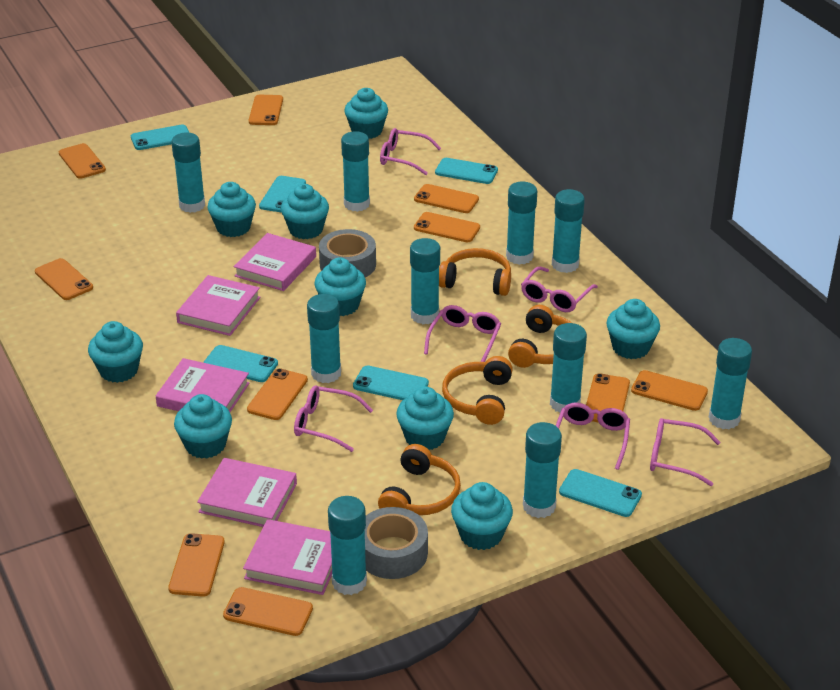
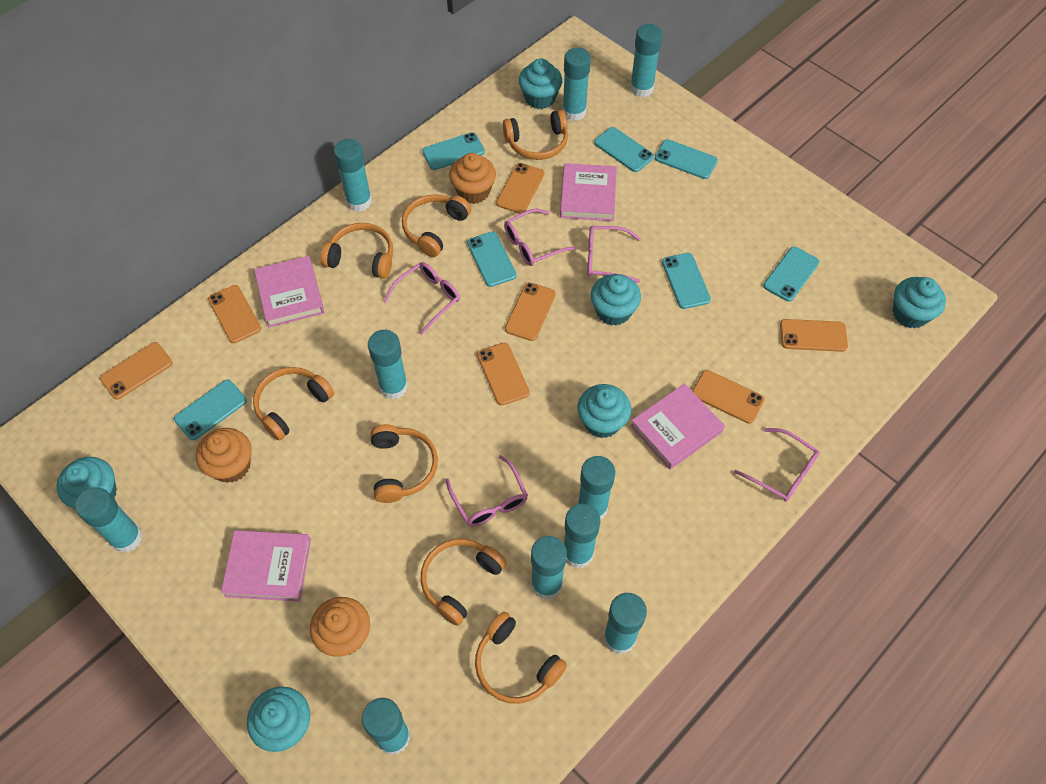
grey tape: 2 -> 0
orange cupcake: 0 -> 3
orange headphones: 4 -> 7
orange phone: 10 -> 7
pink book: 5 -> 4
pink glasses: 6 -> 5
turquoise cupcake: 9 -> 6
turquoise phone: 6 -> 7

